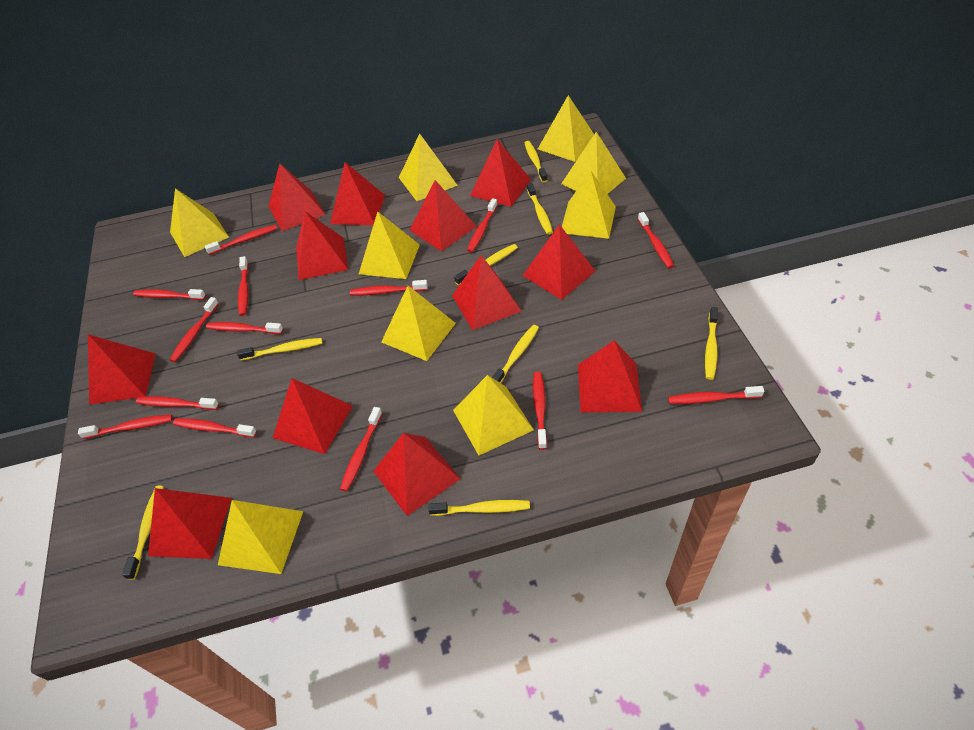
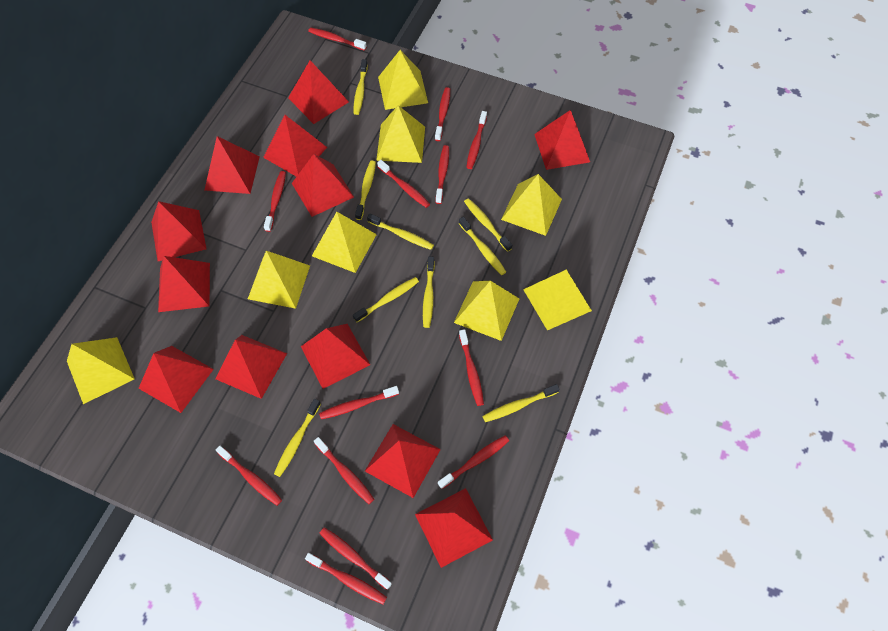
red toothbrush: 14 -> 13
yellow pyramid: 9 -> 8
yellow toothbrush: 8 -> 9

